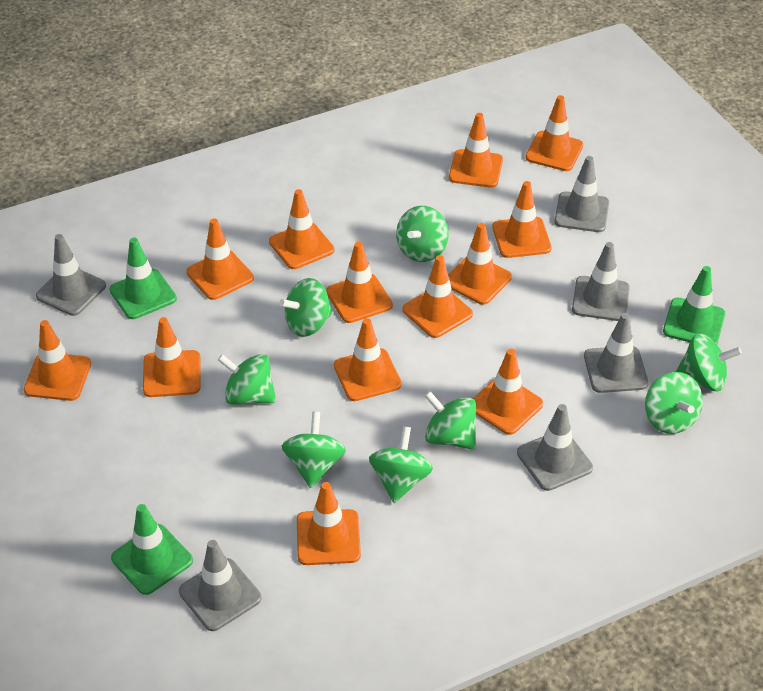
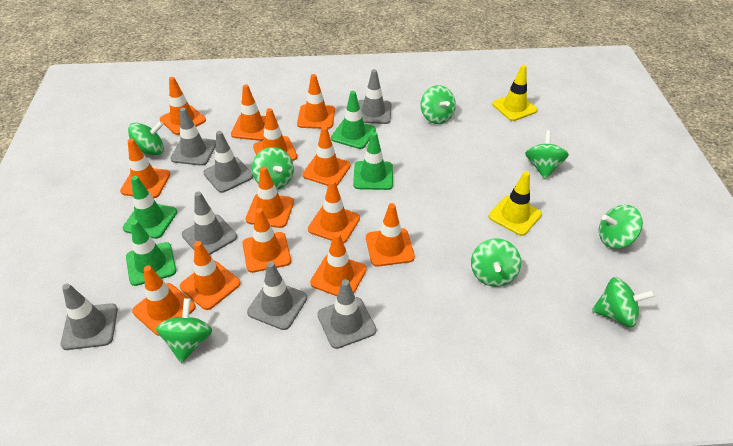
green traffic cone: 3 -> 4
grey traffic cone: 6 -> 7
yellow traffic cone: 0 -> 2

